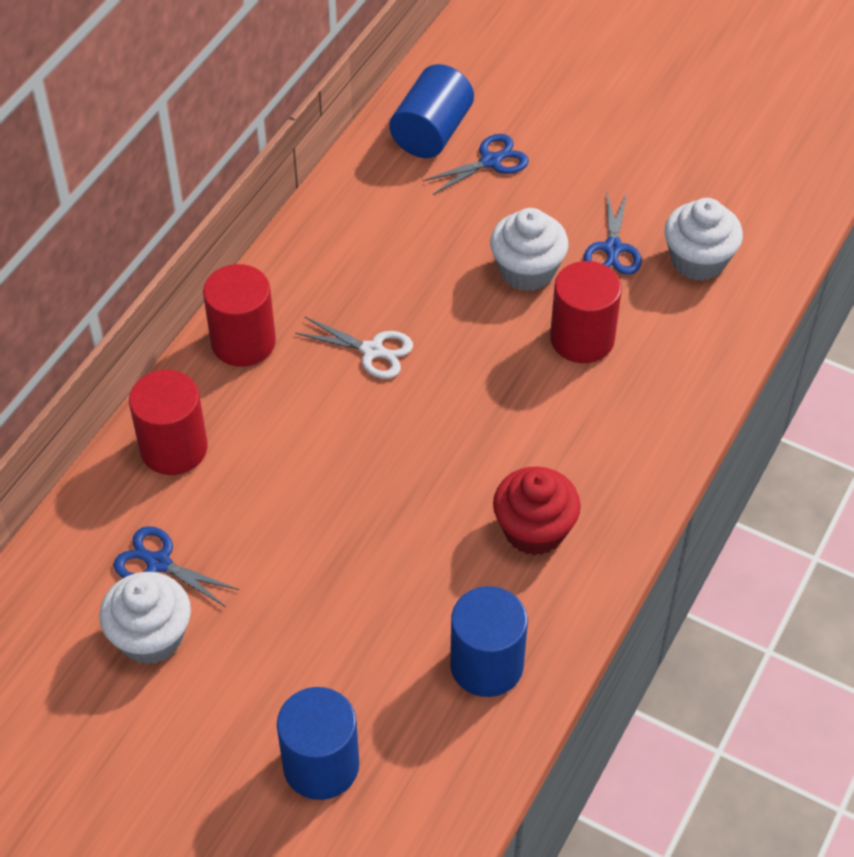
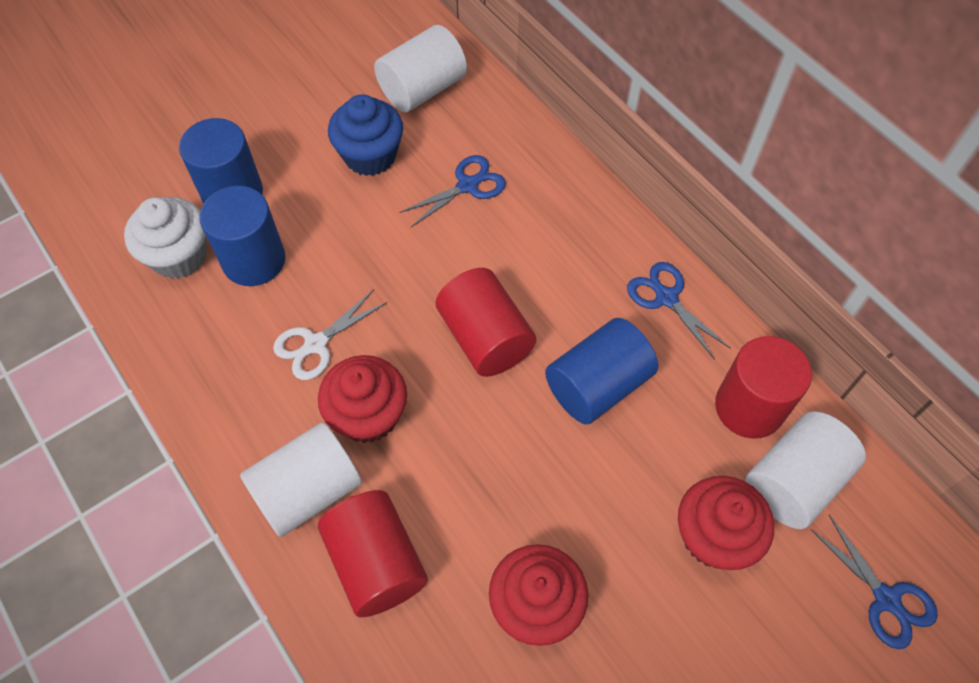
blue cupcake: 0 -> 1
red cupcake: 1 -> 3
white cupcake: 3 -> 1
white cylinder: 0 -> 3

